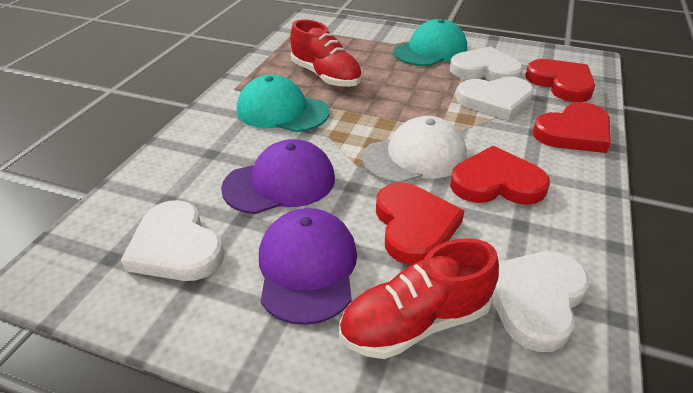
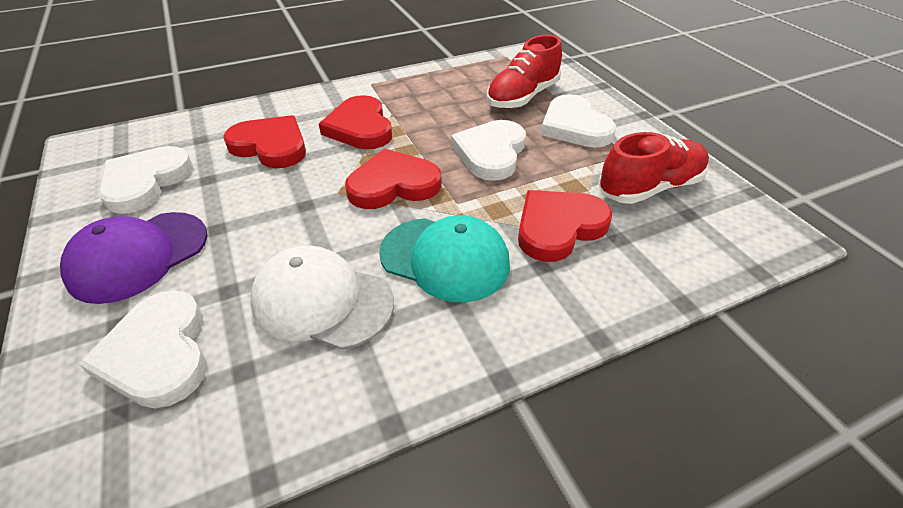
purple cap: 2 -> 1
turquoise cap: 2 -> 1

